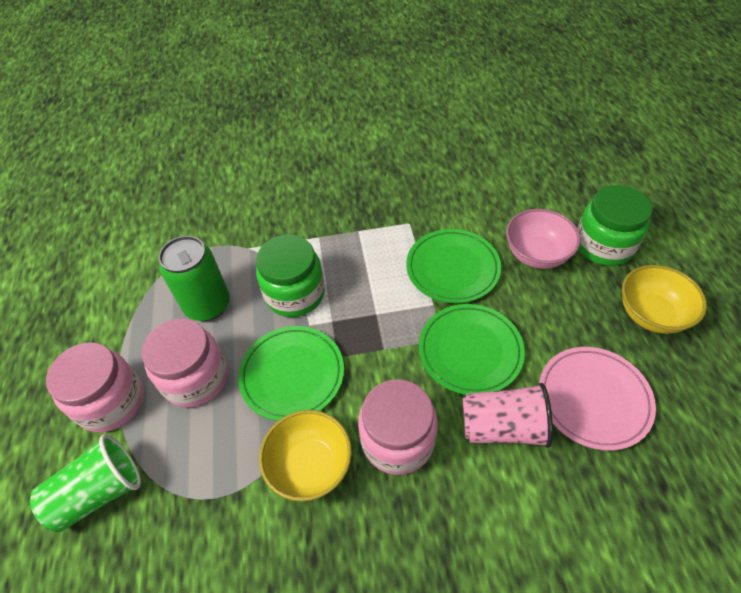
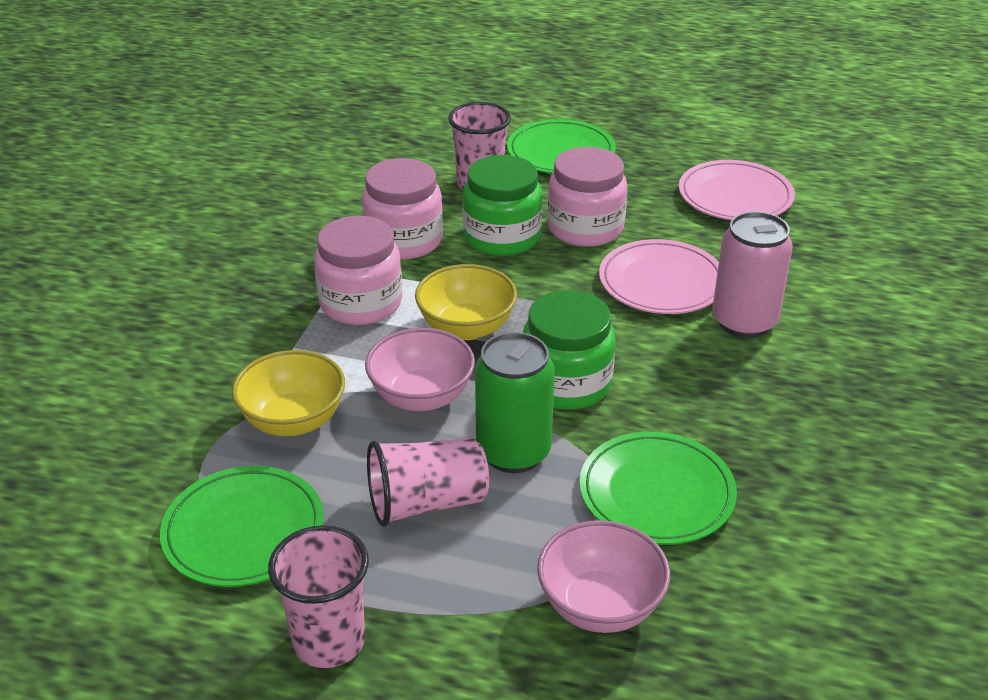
green cup: 1 -> 0
pink bowl: 1 -> 2
pink can: 0 -> 1
pink cup: 1 -> 3
pink plate: 1 -> 2

